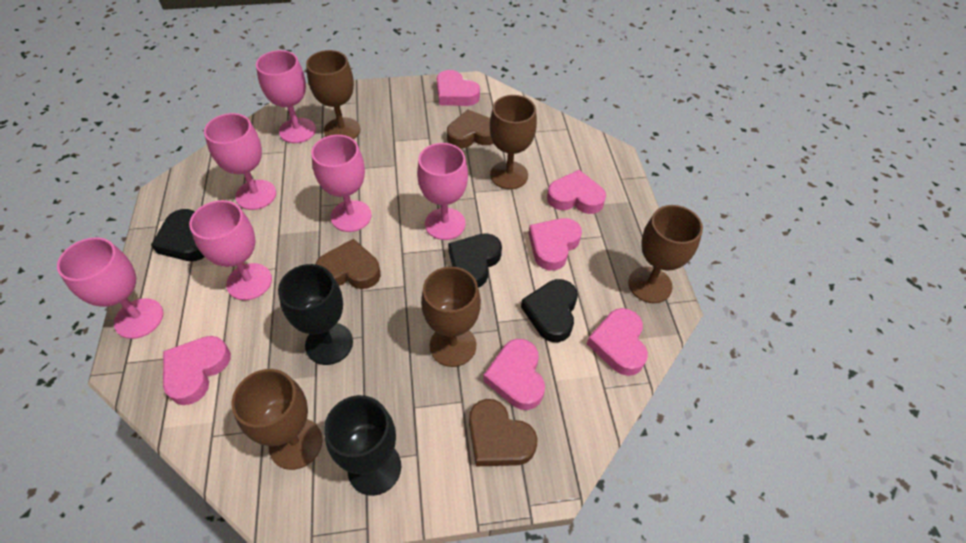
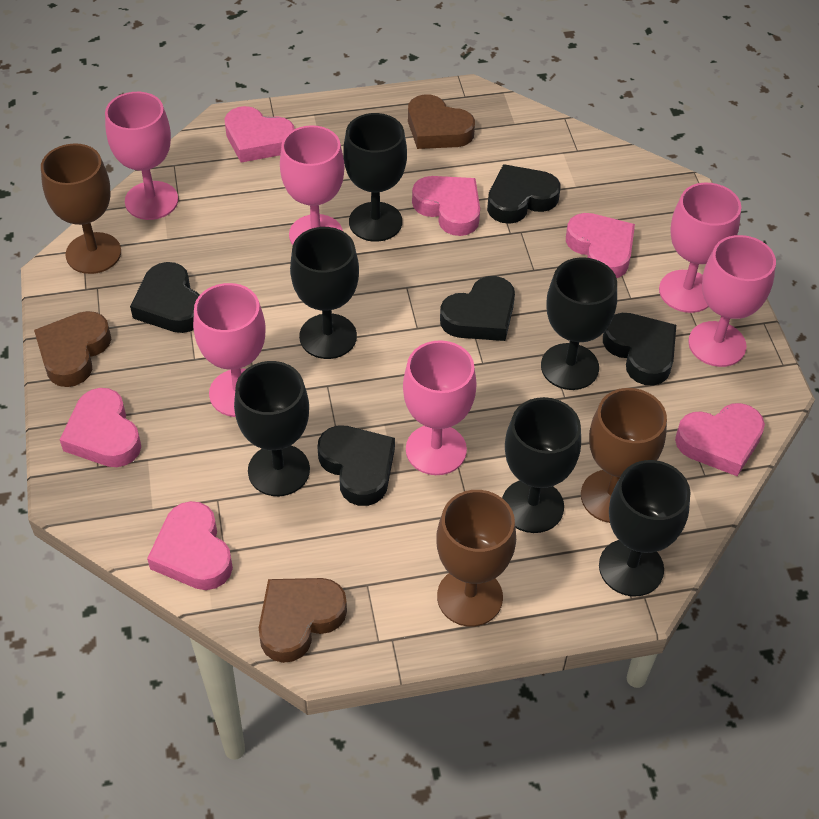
black goblet: 2 -> 6
black heart: 3 -> 5
brown goblet: 5 -> 3

